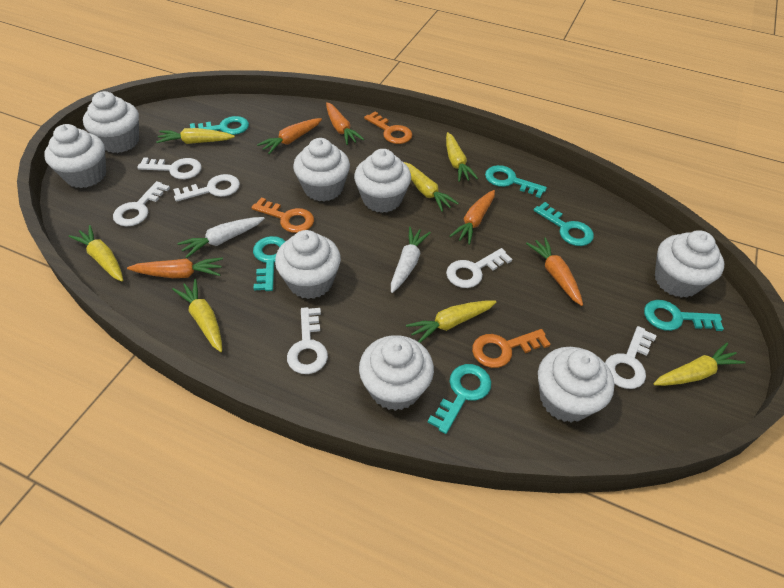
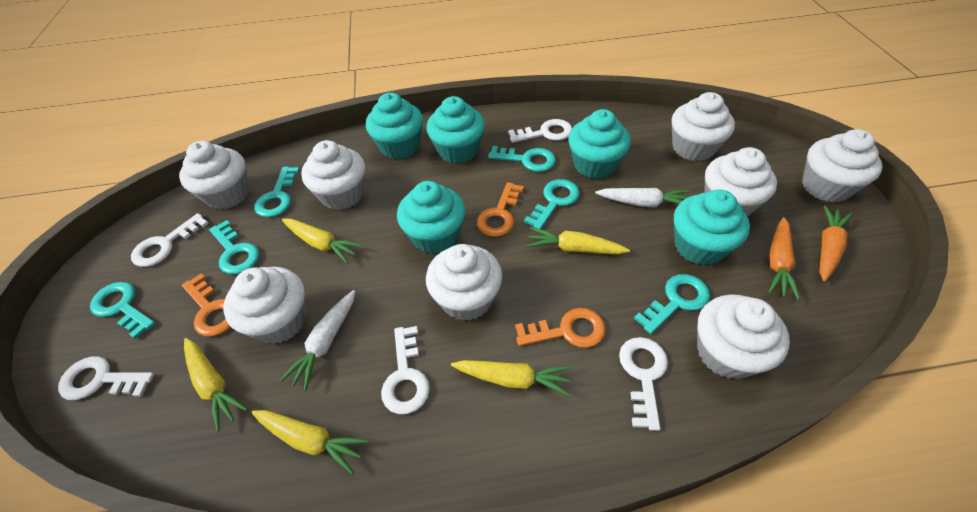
orange carrot: 5 -> 2
turquoise cupcake: 0 -> 5
white key: 6 -> 5
yellow carrot: 7 -> 5

